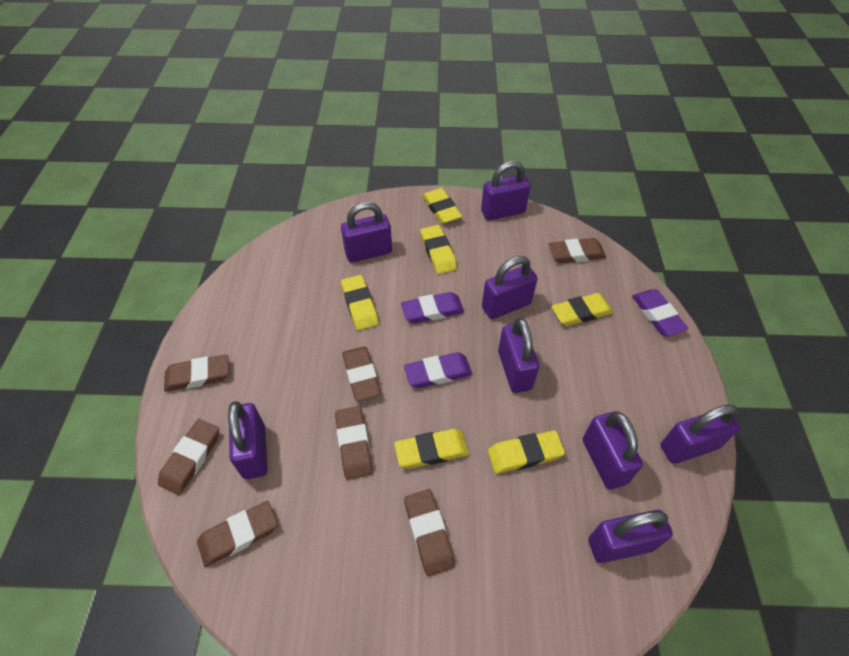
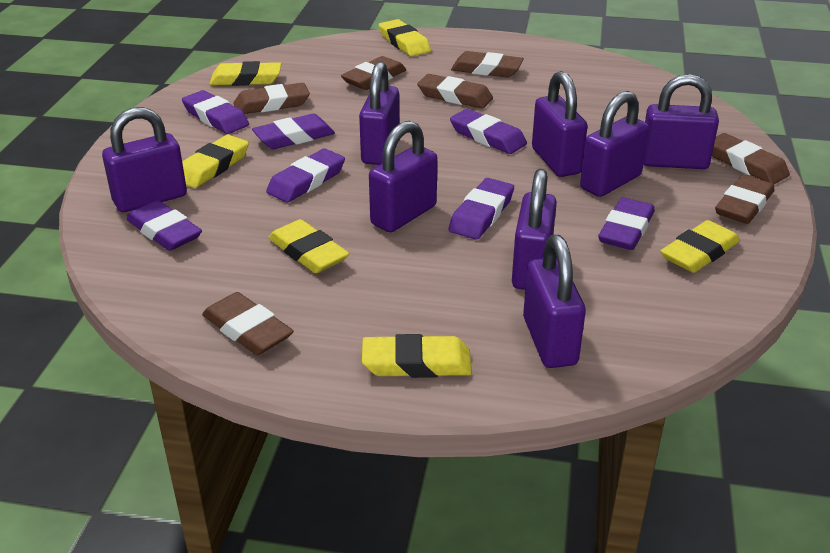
purple eraser: 3 -> 7

